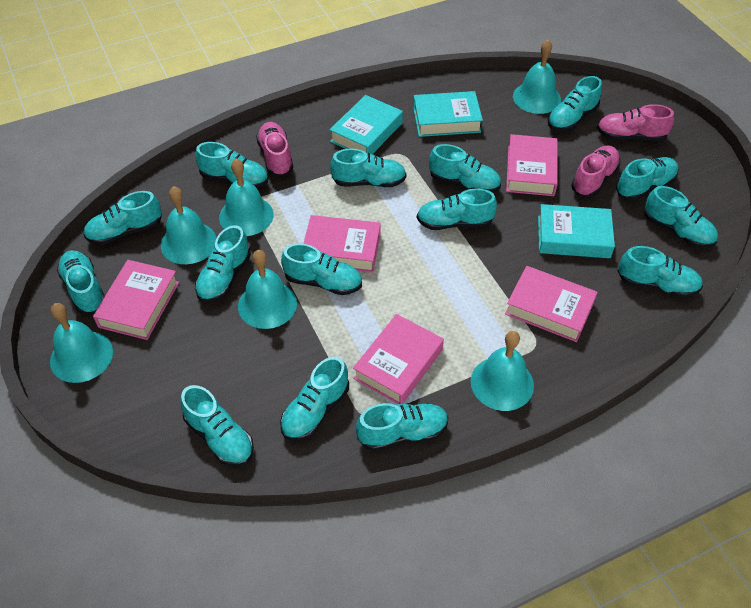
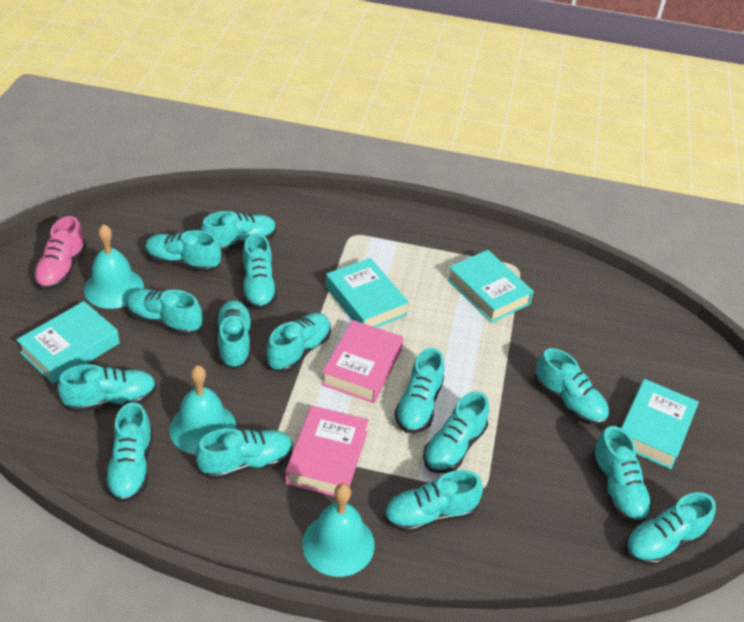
pink book: 5 -> 2
pink shoe: 3 -> 1
turquoise bell: 6 -> 3
turquoise book: 3 -> 4

